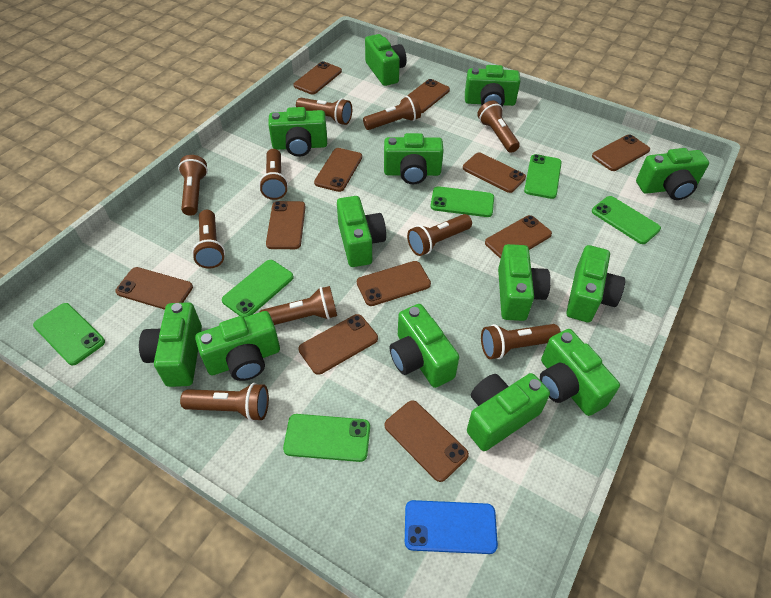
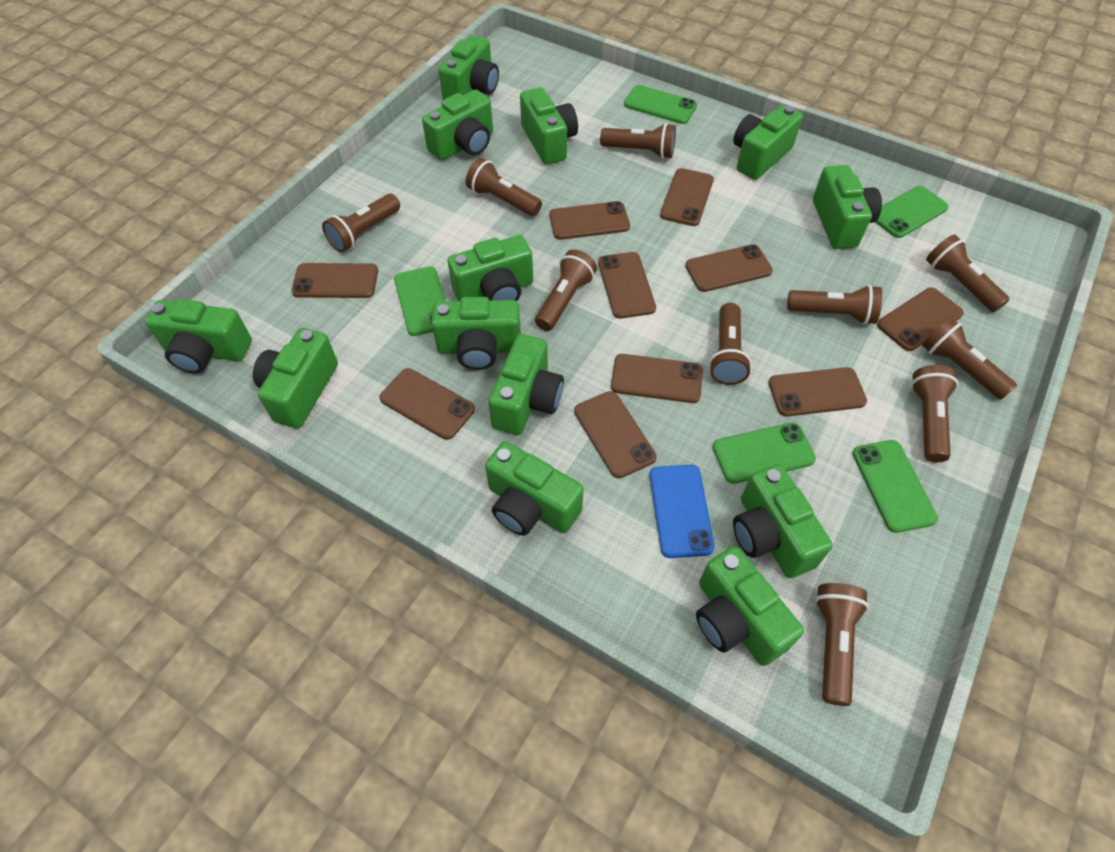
brown phone: 11 -> 10
green phone: 6 -> 5

